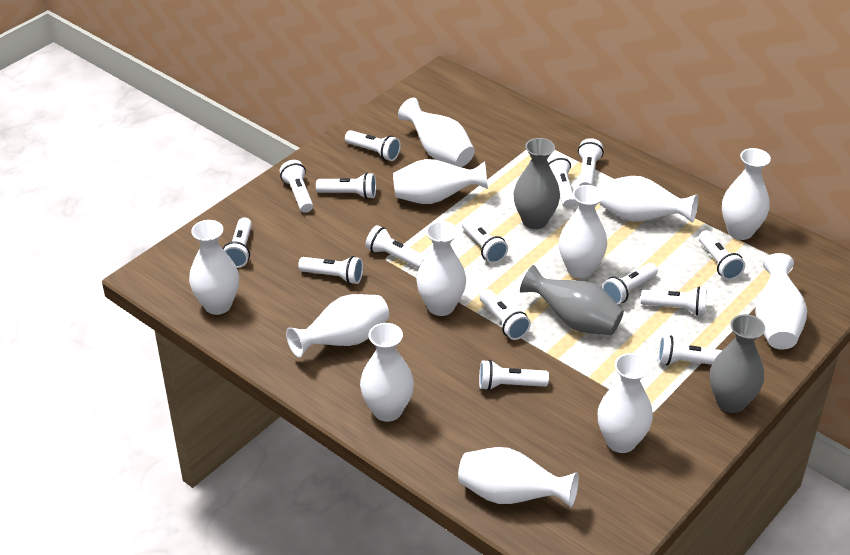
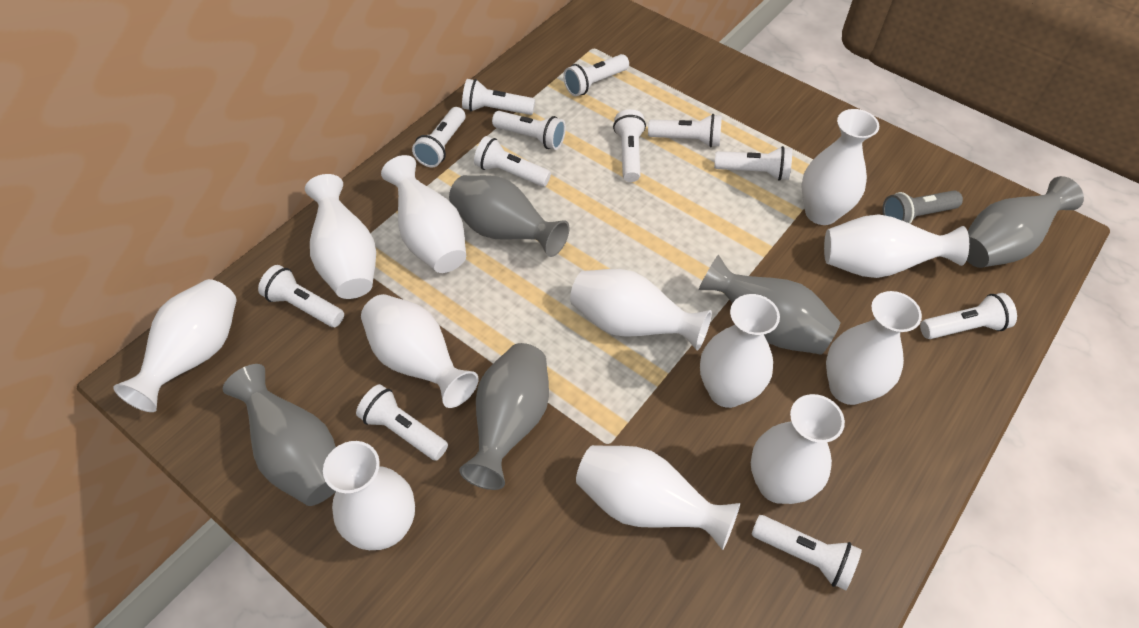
grey flashlight: 0 -> 1
grey vase: 3 -> 5
white flashlight: 15 -> 12

